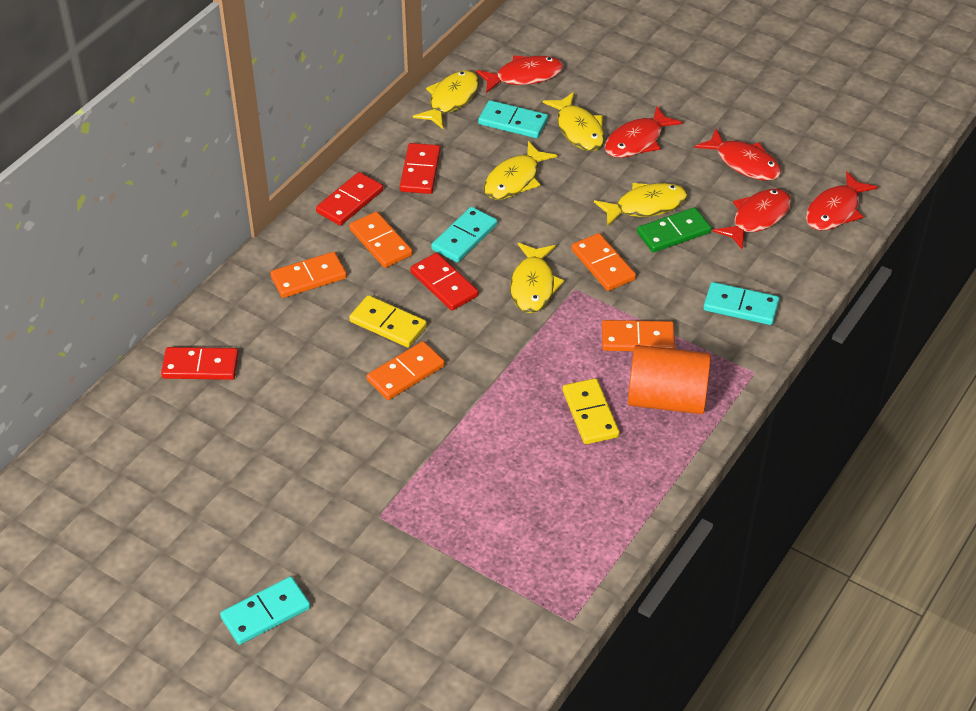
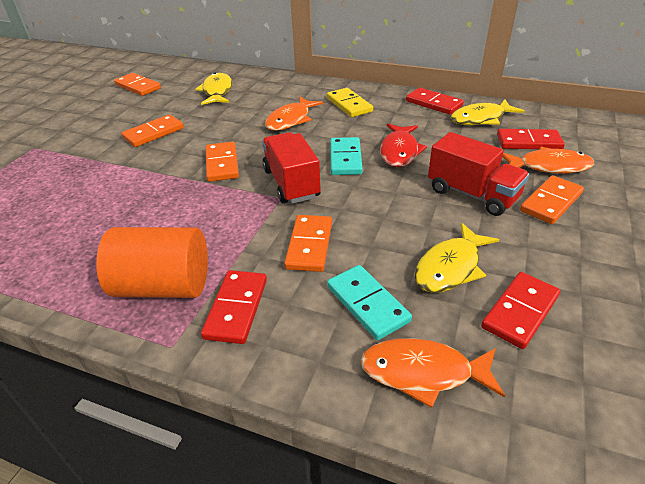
green domino: 1 -> 0
orange fish: 0 -> 3
red fish: 5 -> 1
red truck: 0 -> 2
turquoise domino: 4 -> 2
yellow domino: 2 -> 1
yellow fish: 5 -> 3

